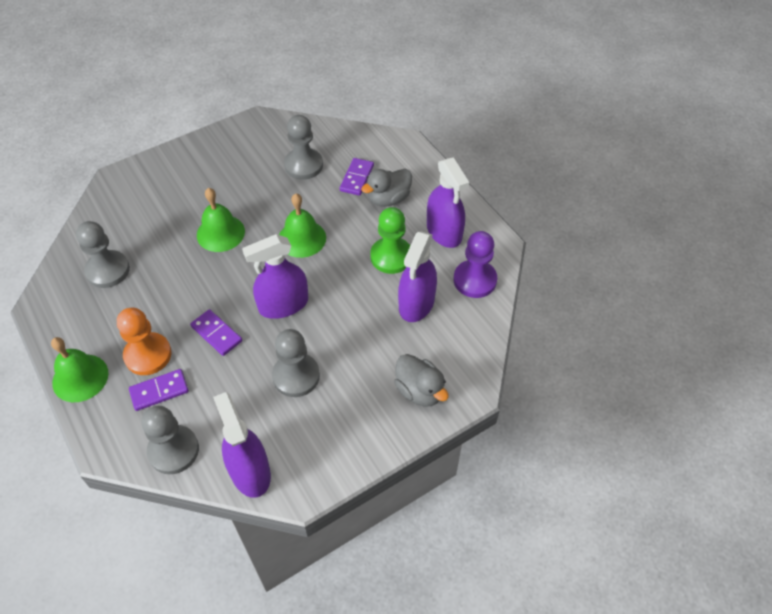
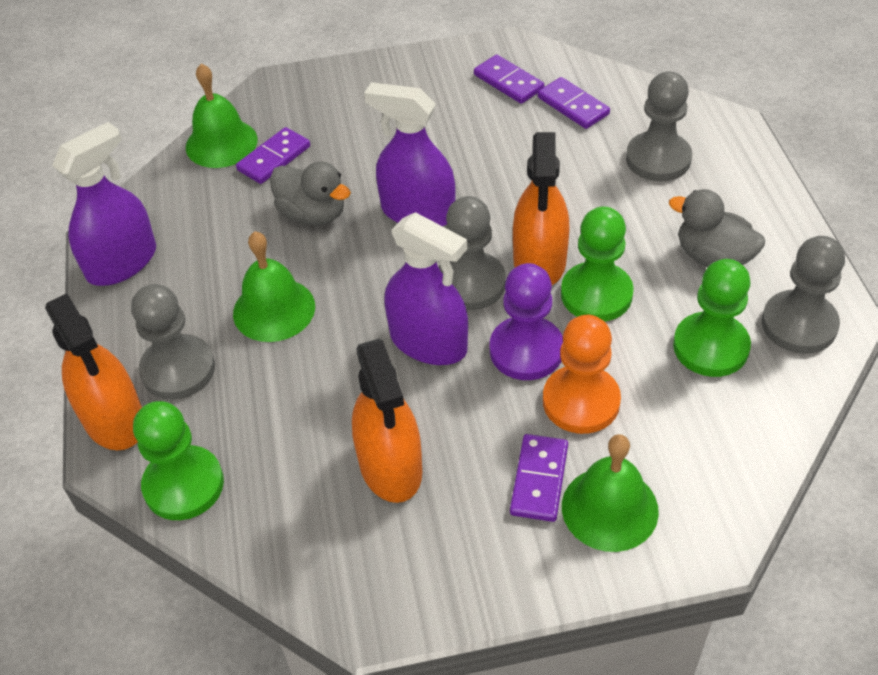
green pawn: 1 -> 3
orange spray bottle: 0 -> 3
purple domino: 3 -> 4
purple spray bottle: 4 -> 3

